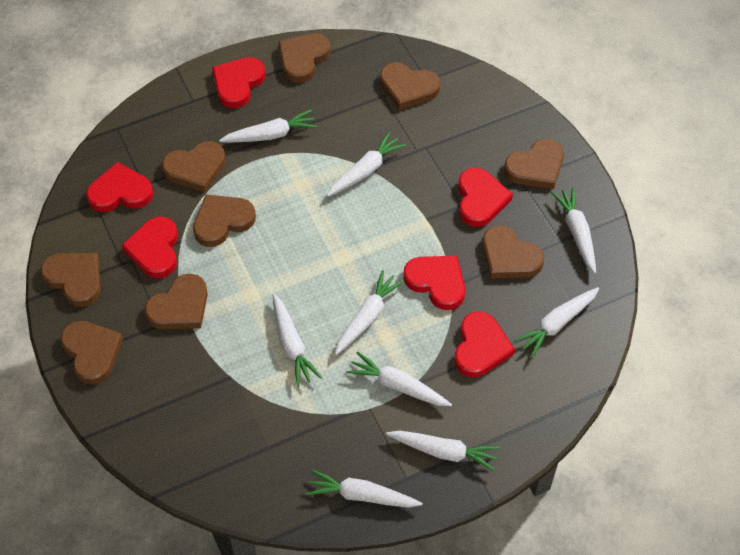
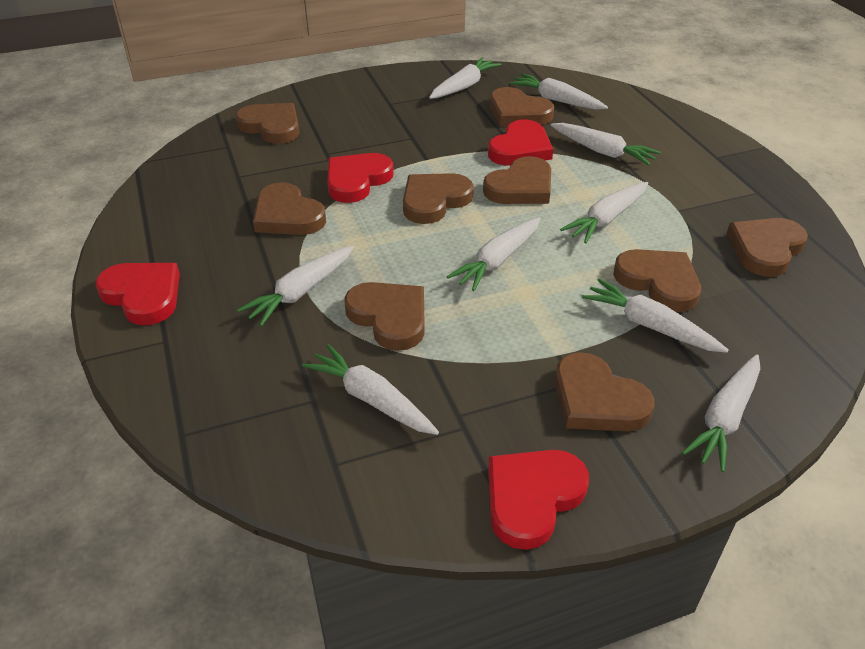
red heart: 6 -> 4

